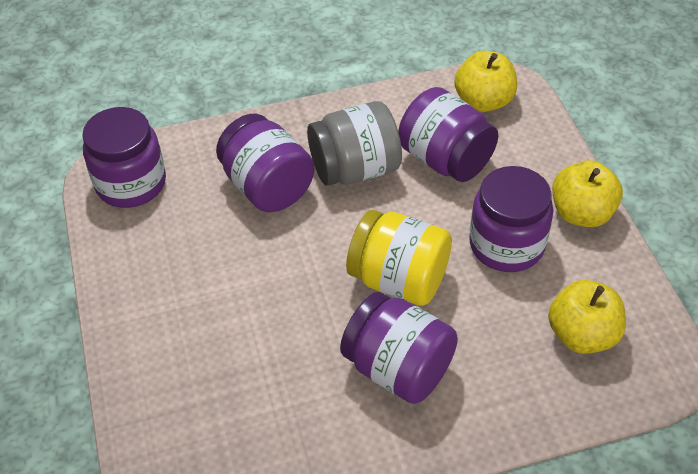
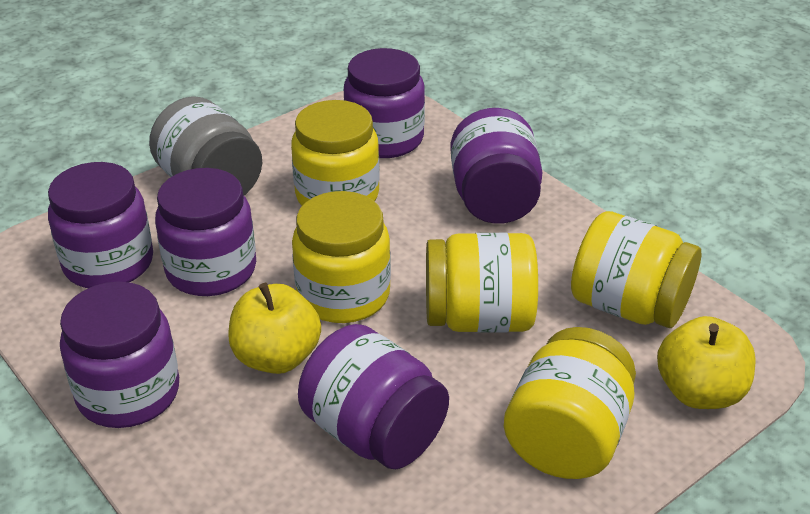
purple jar: 5 -> 6
yellow apple: 3 -> 2
yellow jar: 1 -> 5

